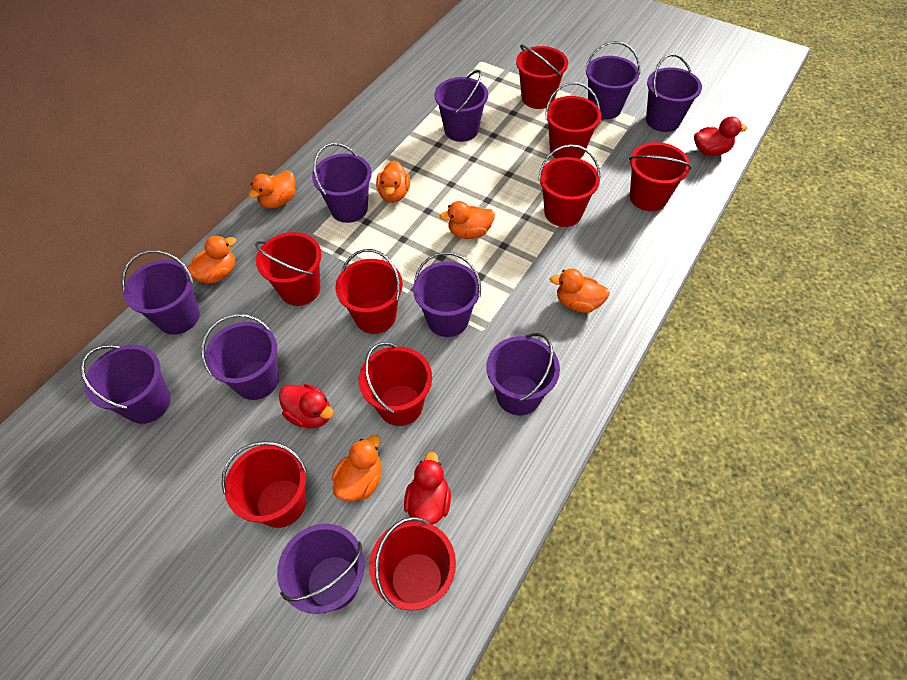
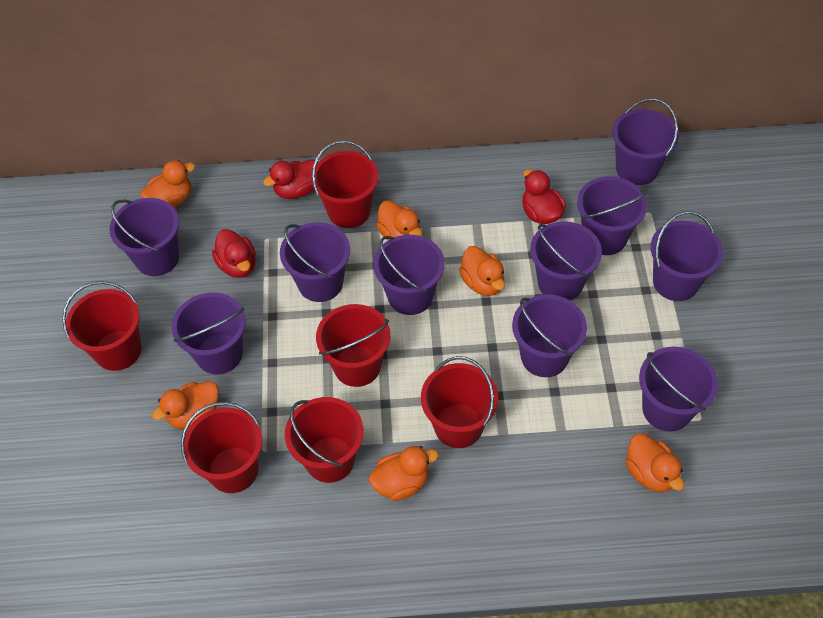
red bucket: 9 -> 6

